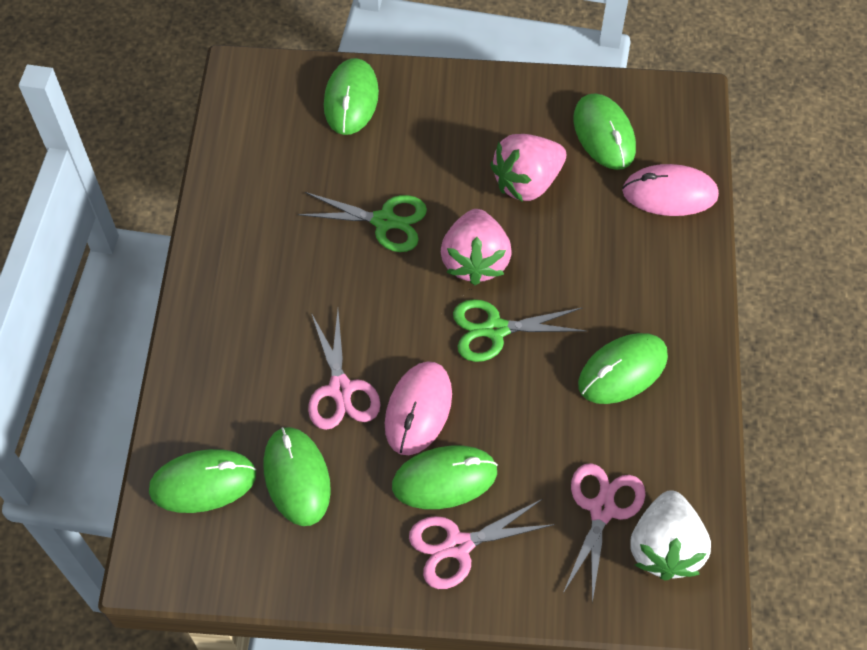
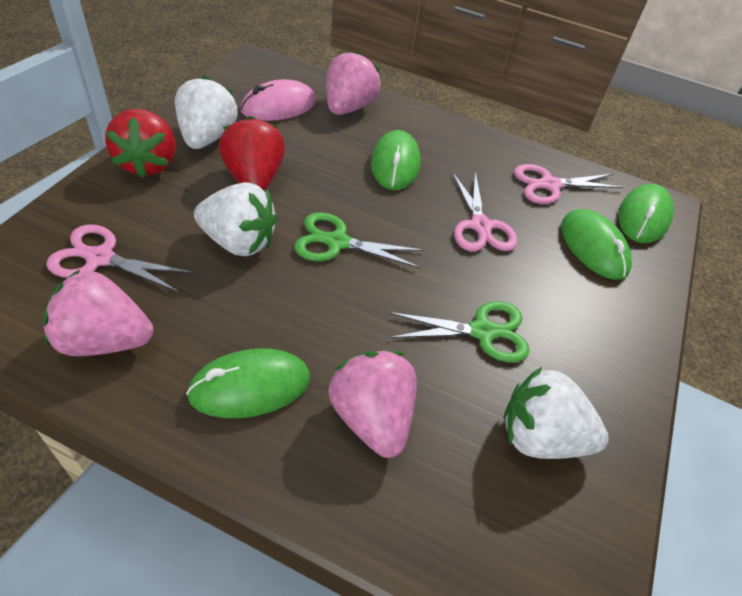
green mouse: 6 -> 4
pink mouse: 2 -> 1
pink strawberry: 2 -> 3
red strawberry: 0 -> 2
white strawberry: 1 -> 3

